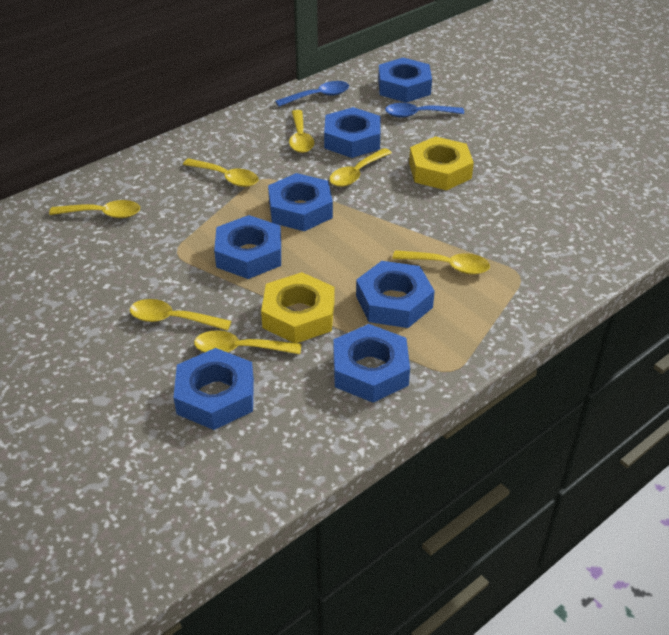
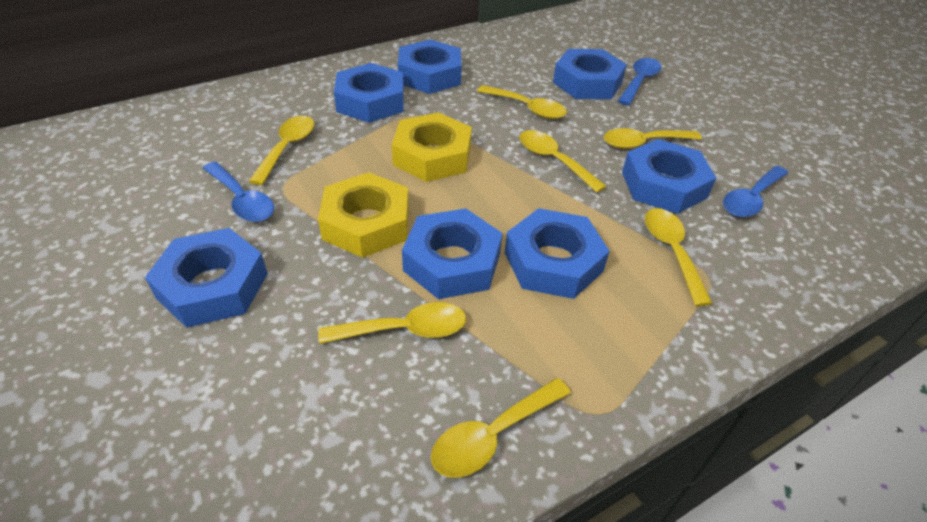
blue spoon: 2 -> 3

